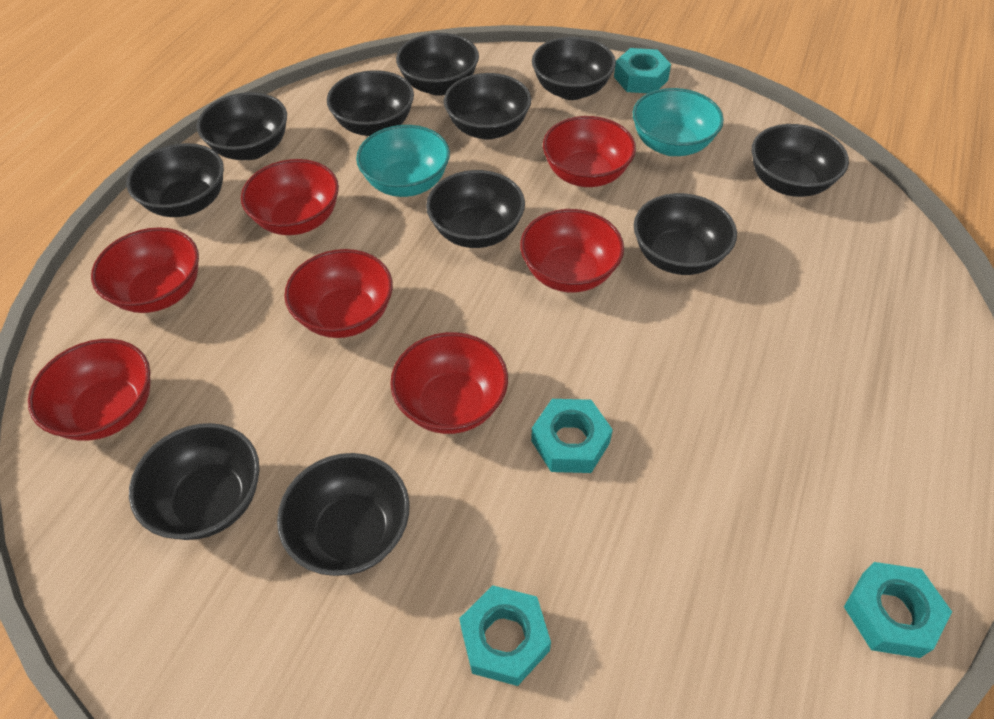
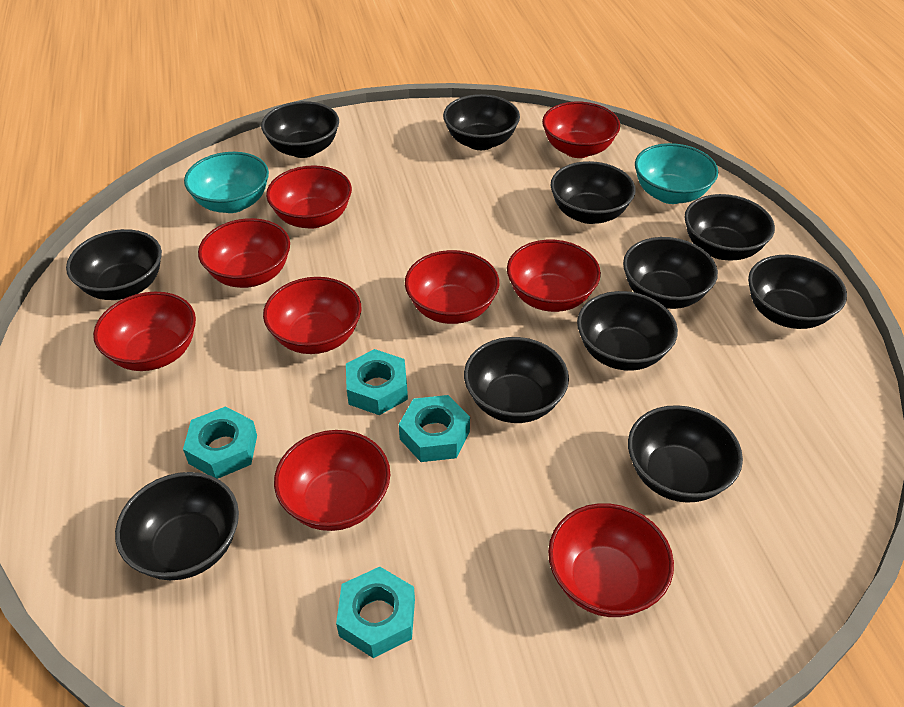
red bowl: 7 -> 9

